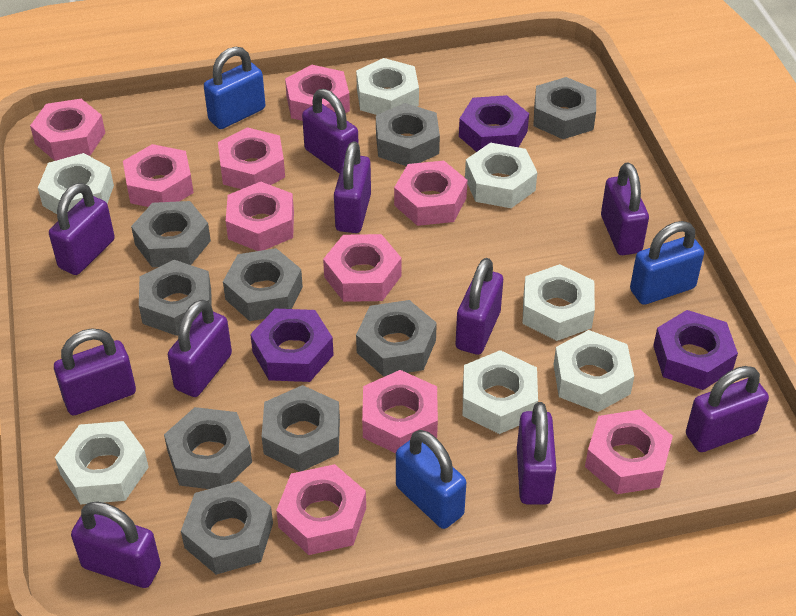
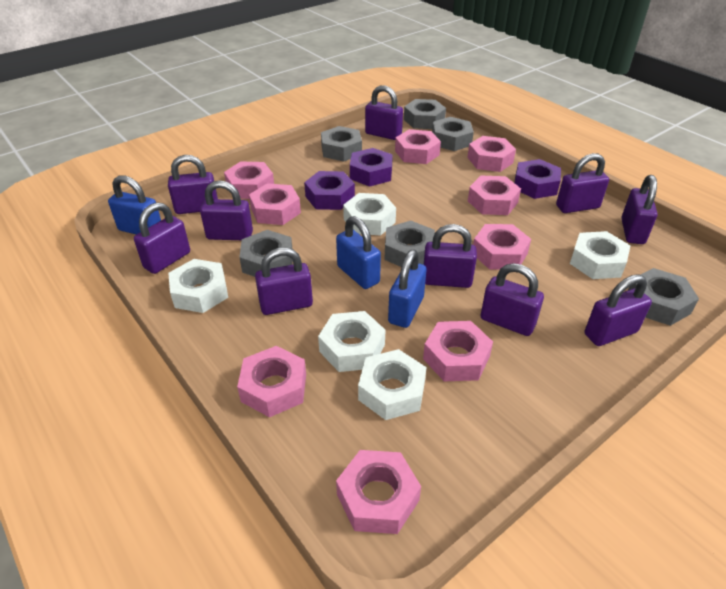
grey nut: 9 -> 6
pink nut: 10 -> 9
white nut: 7 -> 5

